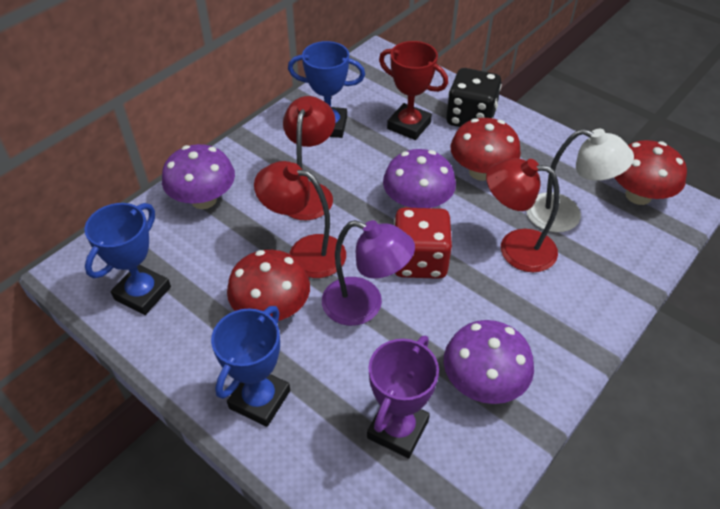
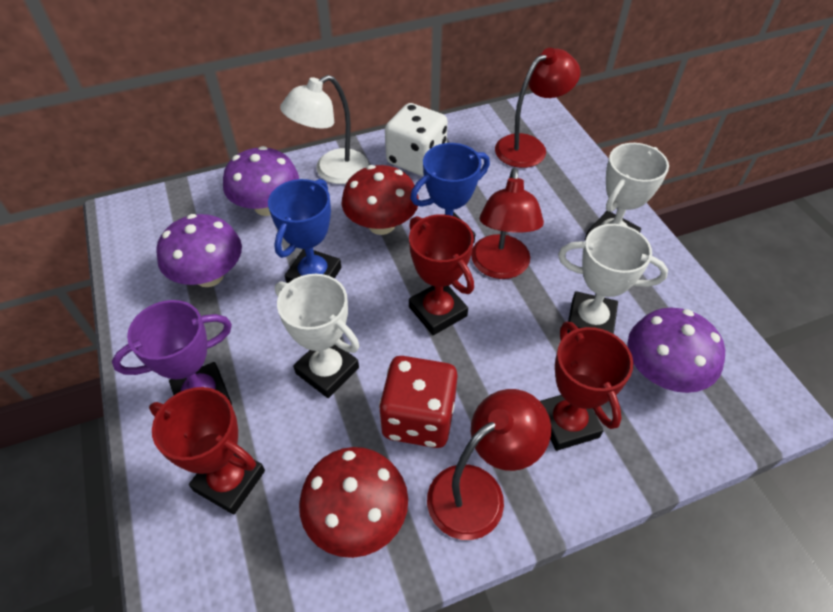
black dice: 1 -> 0
blue trophy: 3 -> 2
purple lamp: 1 -> 0
red mushroom: 3 -> 2
red trophy: 1 -> 3
white dice: 0 -> 1
white trophy: 0 -> 3

